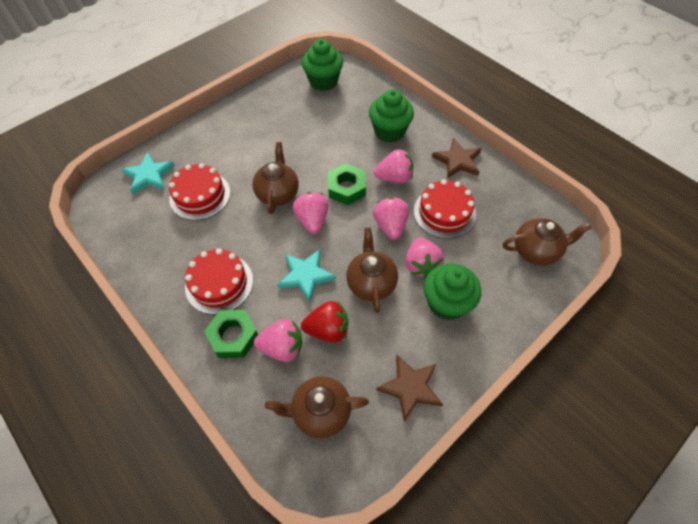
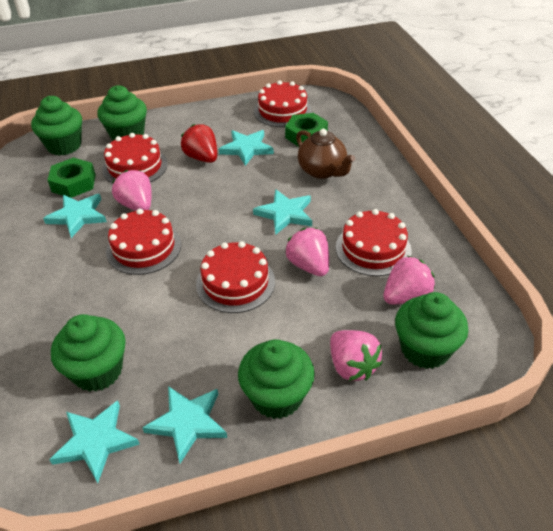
brown star: 2 -> 0
brown teapot: 4 -> 1
green cupcake: 3 -> 5
pink strawberry: 5 -> 4
red cake: 3 -> 5
turquoise star: 2 -> 5

